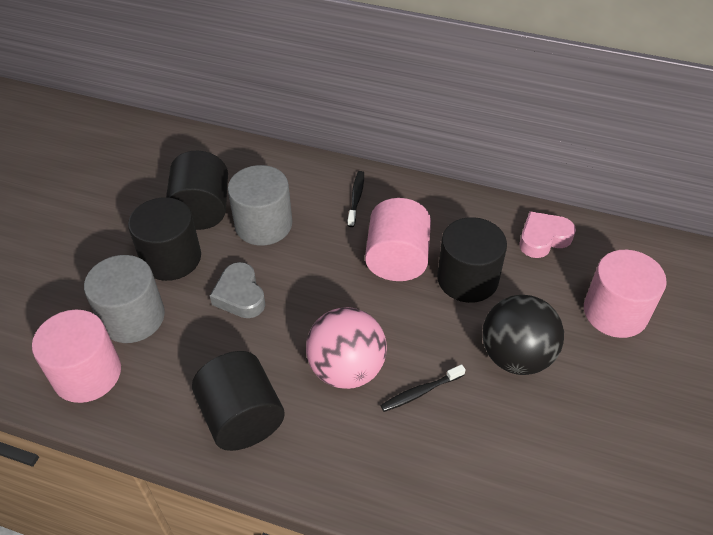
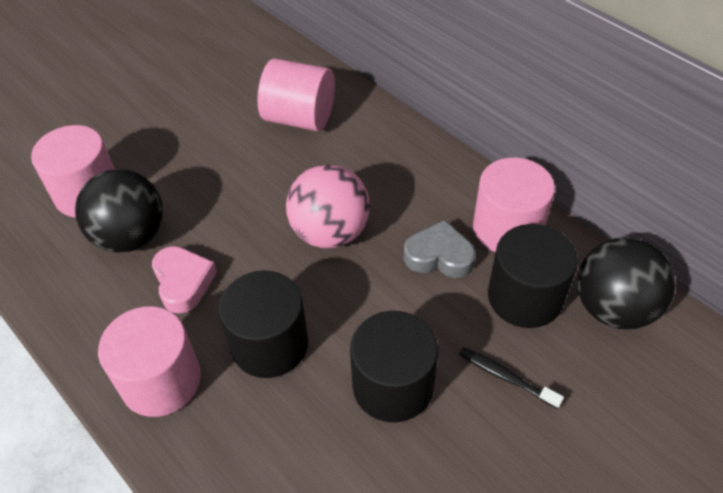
black ball: 1 -> 2
black cylinder: 4 -> 3
black toothbrush: 2 -> 1
grey cylinder: 2 -> 0
pink cylinder: 3 -> 4

